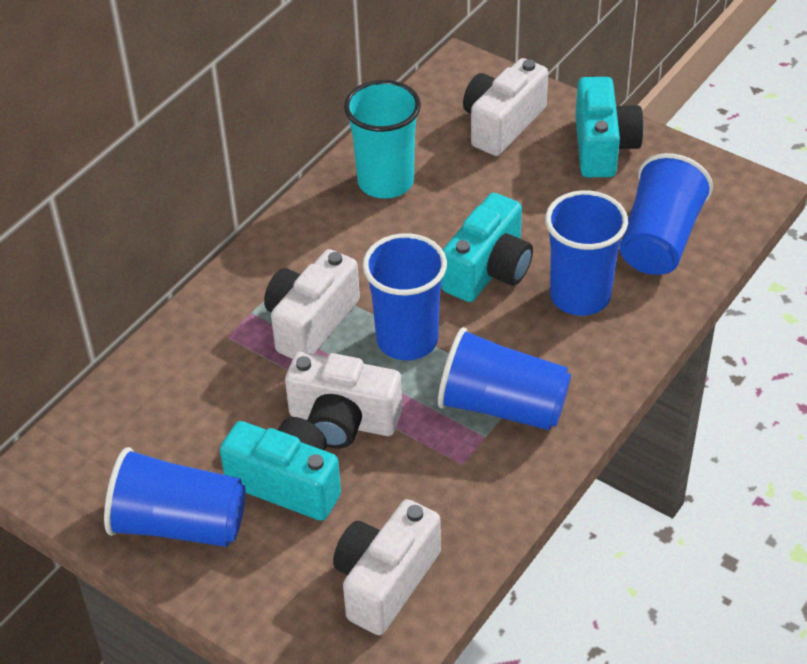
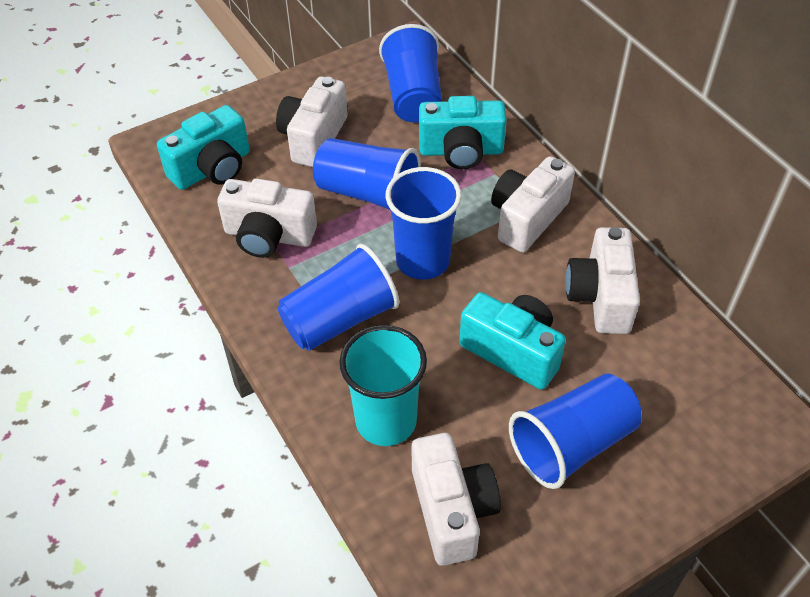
white camera: 4 -> 5

